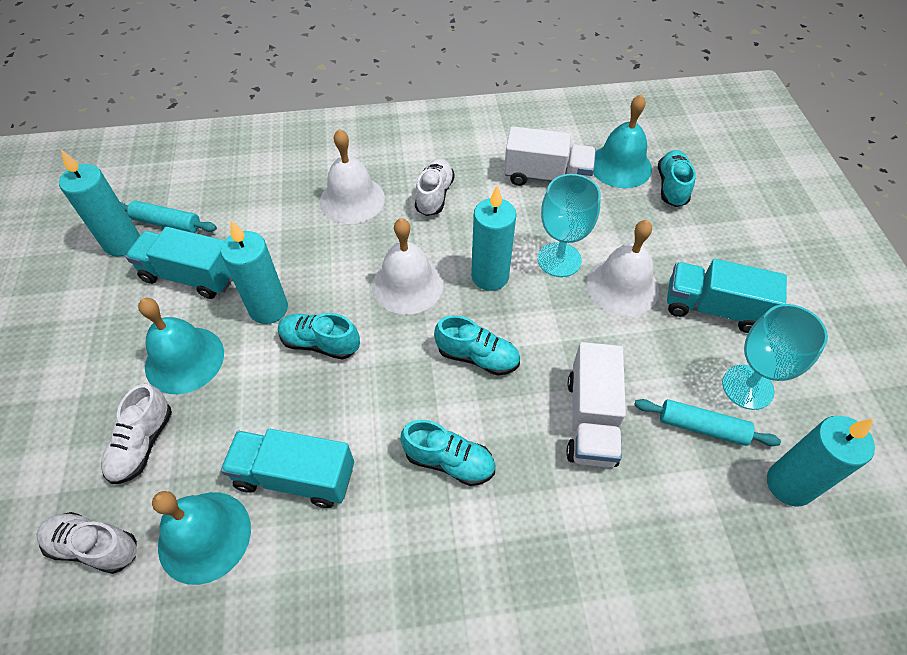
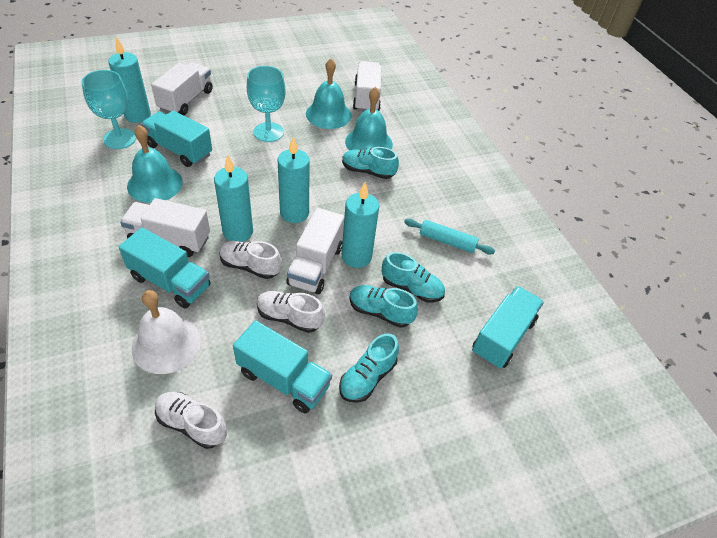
turquoise rolling pin: 2 -> 1
turquoise truck: 3 -> 4
white bell: 3 -> 1
white truck: 2 -> 4

